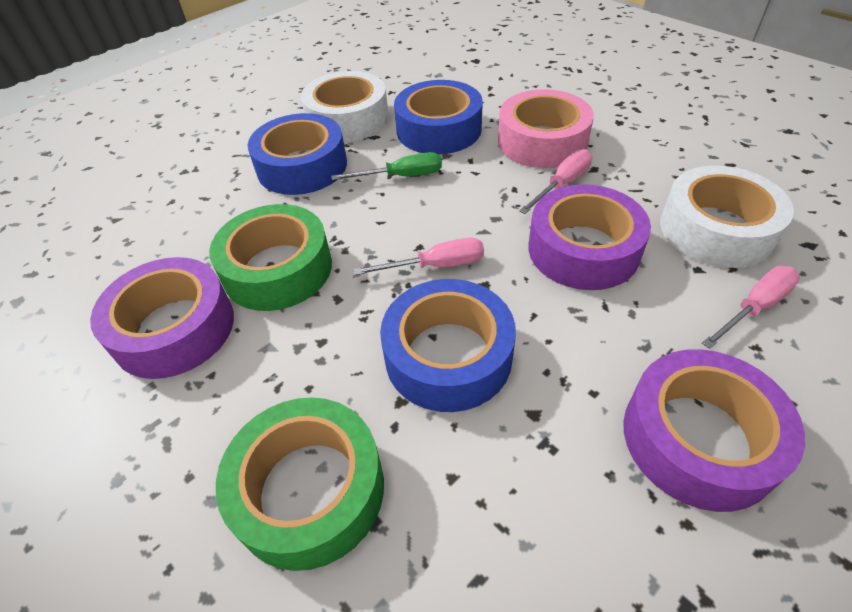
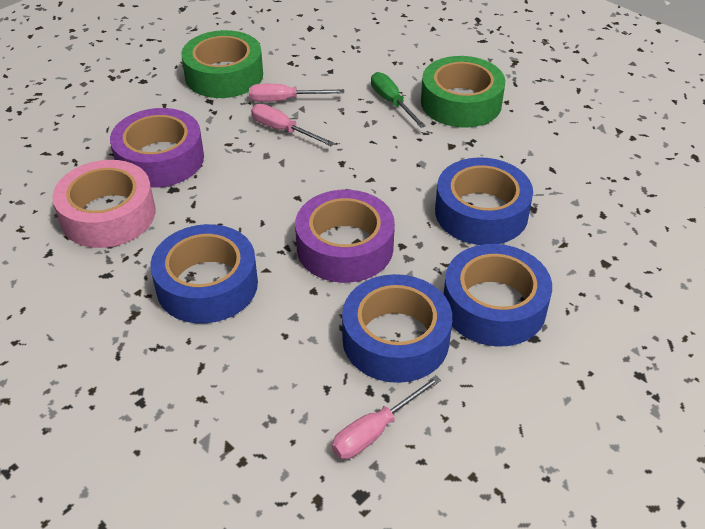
blue tape: 3 -> 4
purple tape: 3 -> 2
white tape: 2 -> 0

